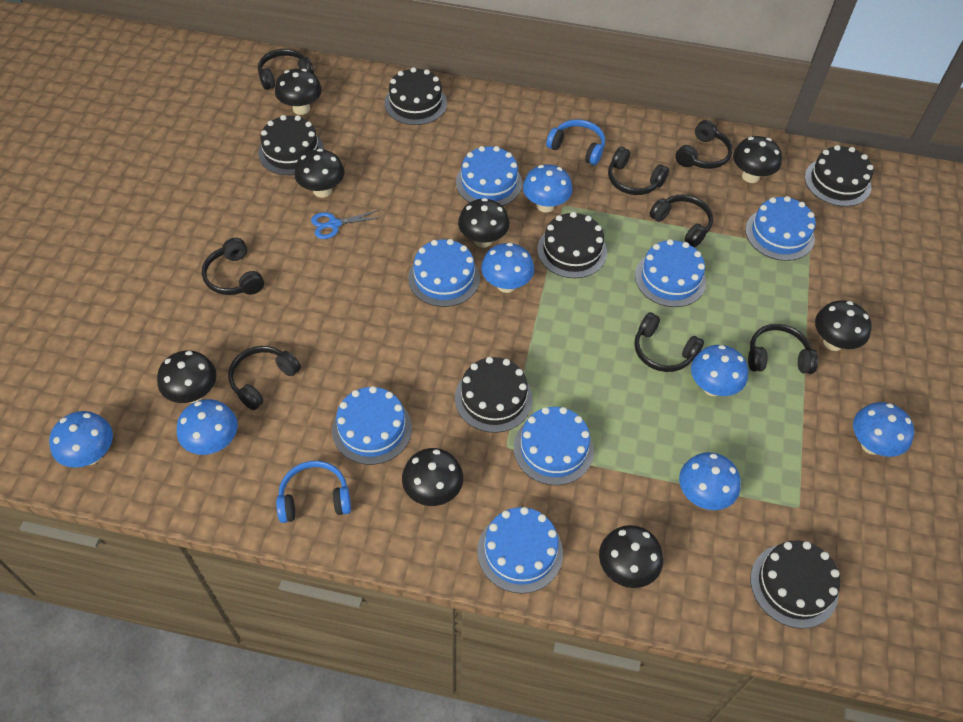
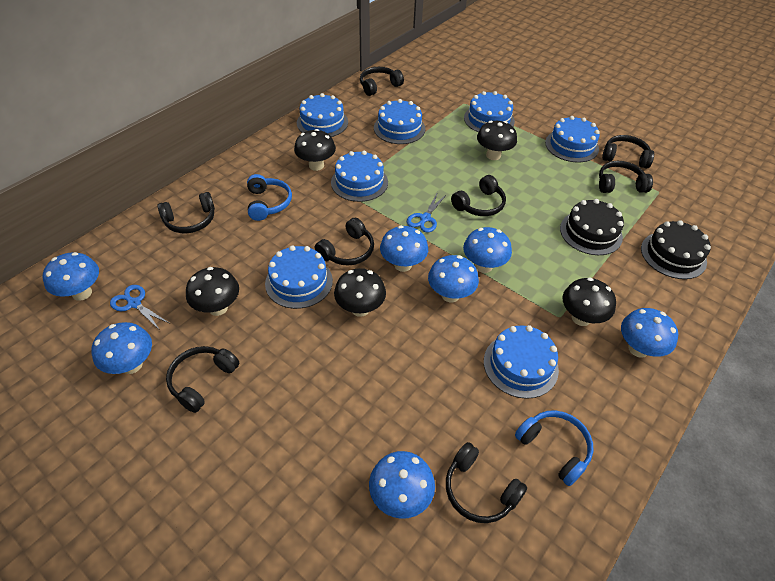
black cake: 6 -> 2
black mushroom: 8 -> 5
blue scissors: 1 -> 2

